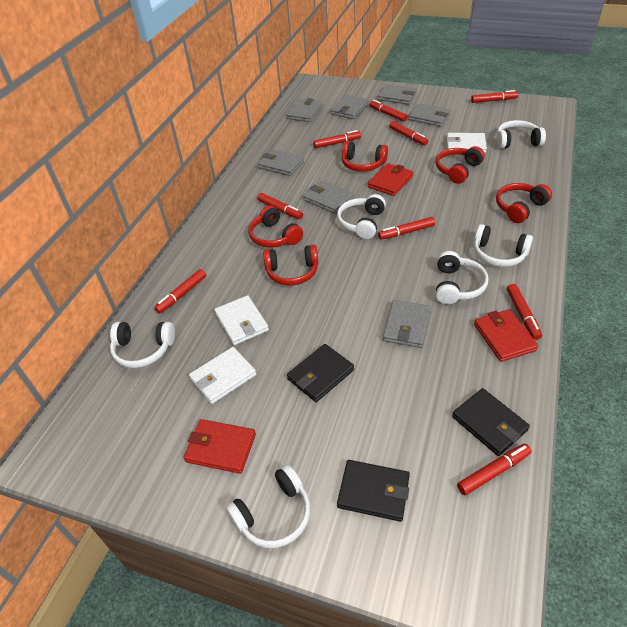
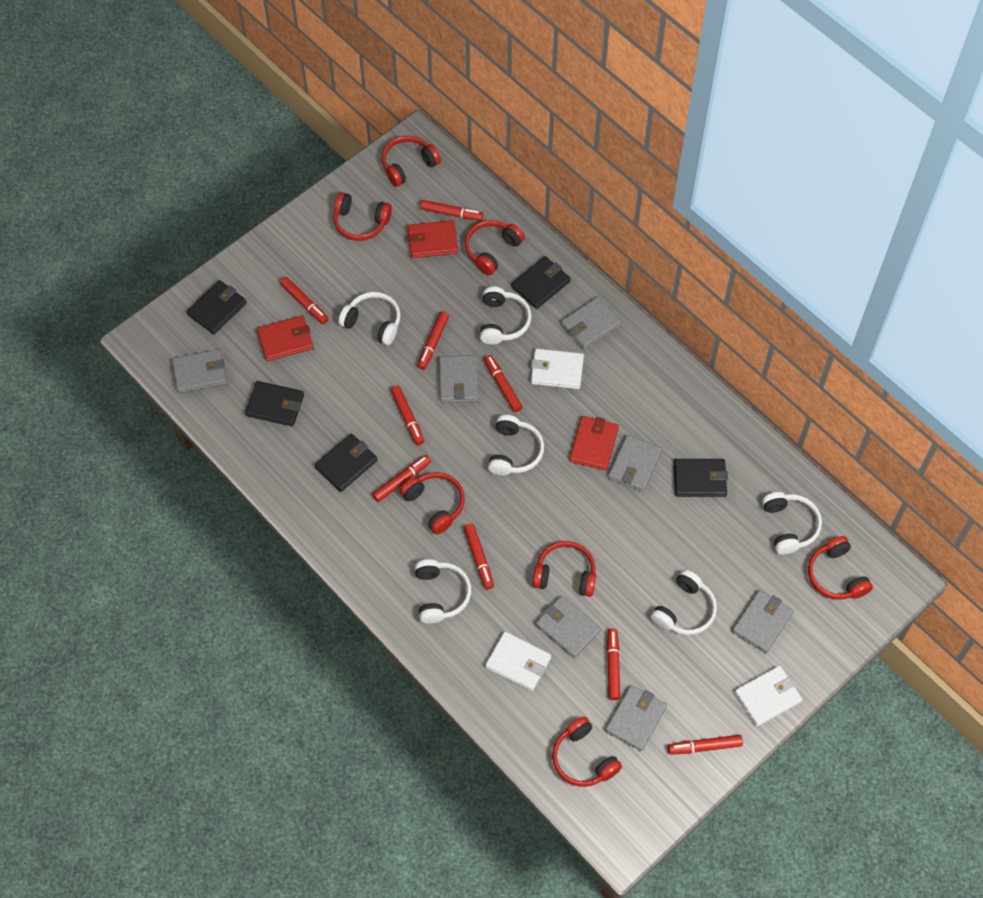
black wallet: 3 -> 5
red headphones: 5 -> 7

